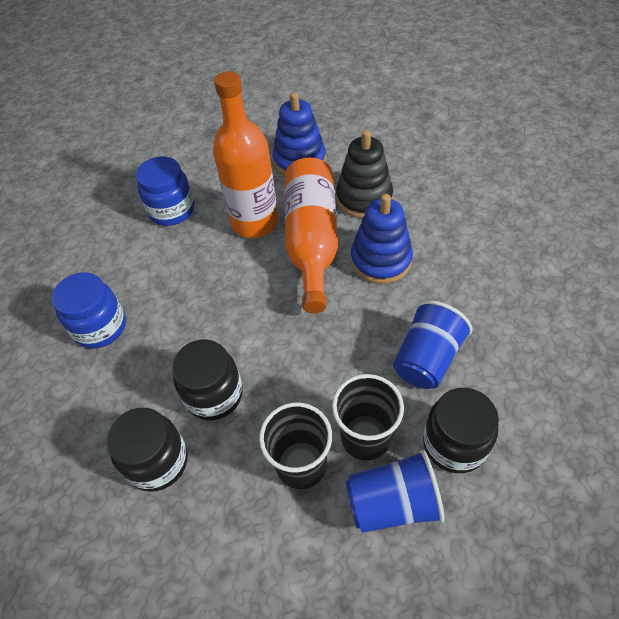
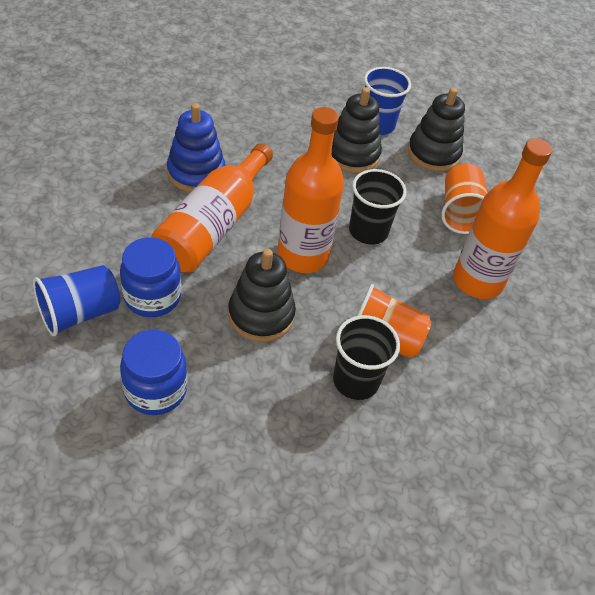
black jar: 3 -> 0
black stacking toy: 1 -> 3
blue stacking toy: 2 -> 1
orange bottle: 2 -> 3
orange cup: 0 -> 2

